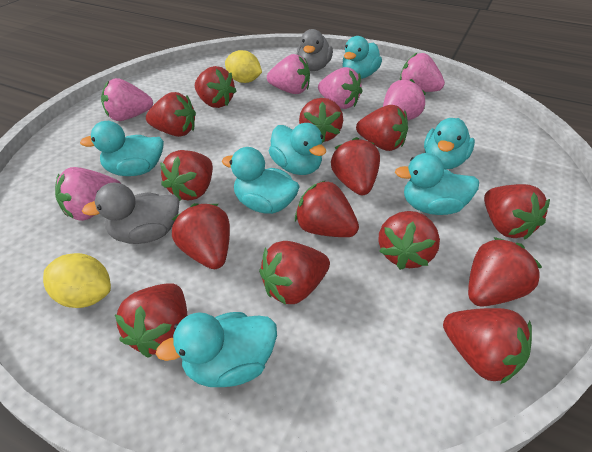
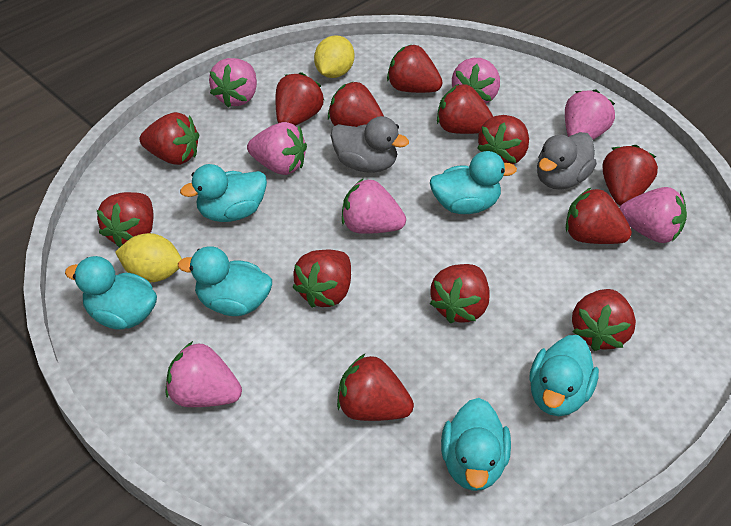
pink strawberry: 6 -> 7
red strawberry: 14 -> 13
turquoise duck: 7 -> 6

